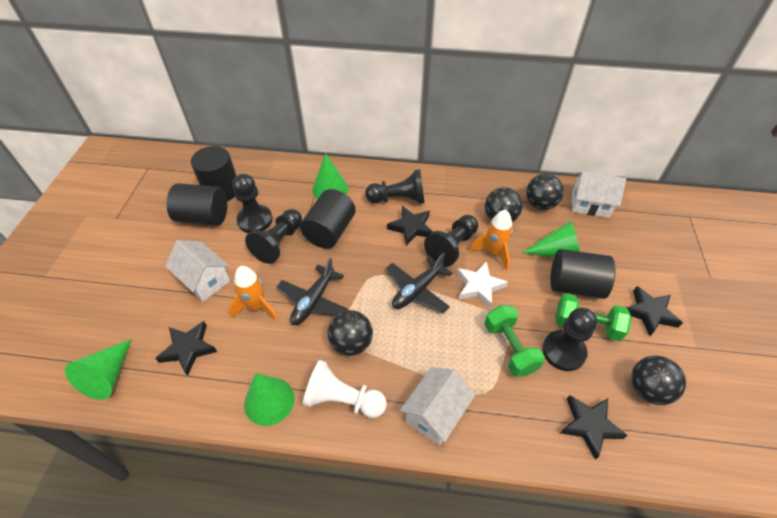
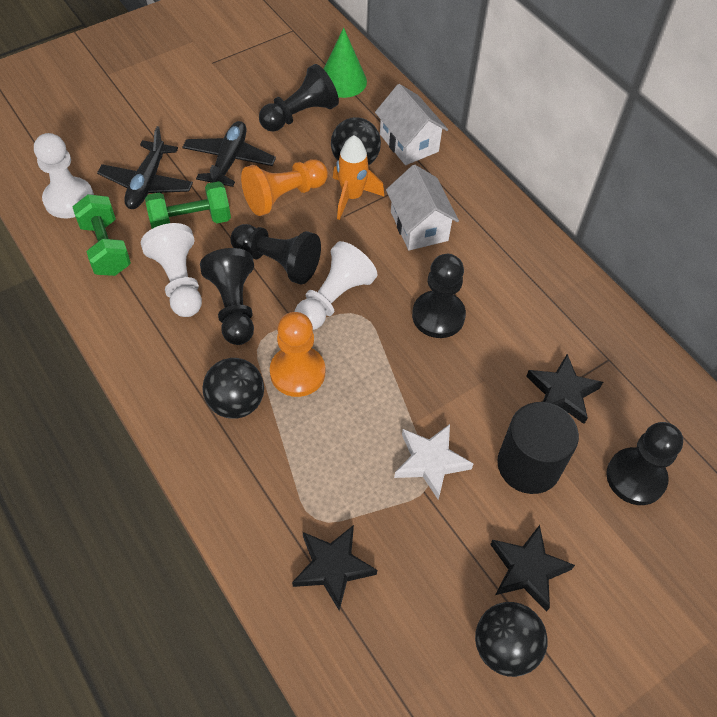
black ball: 4 -> 3
black cylinder: 4 -> 1
black star: 4 -> 3
green cone: 4 -> 1
orange pawn: 0 -> 2
orange rocket: 2 -> 1
white house: 3 -> 2
white pawn: 1 -> 3

